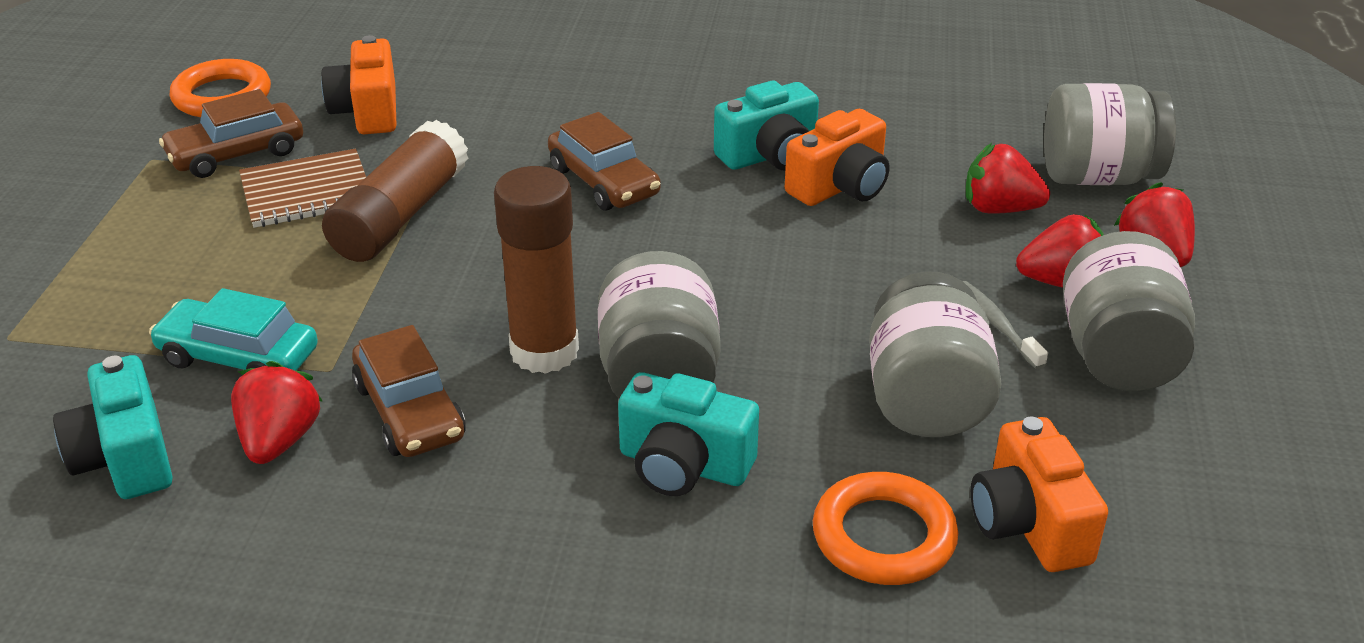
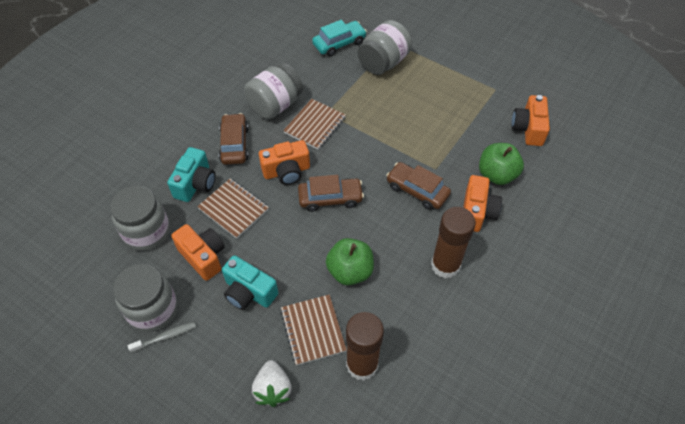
brown notebook: 1 -> 3
green apple: 0 -> 2
orange camera: 3 -> 4
orange ring: 2 -> 0
red strawberry: 4 -> 0
turquoise camera: 3 -> 2
white strawberry: 0 -> 1

